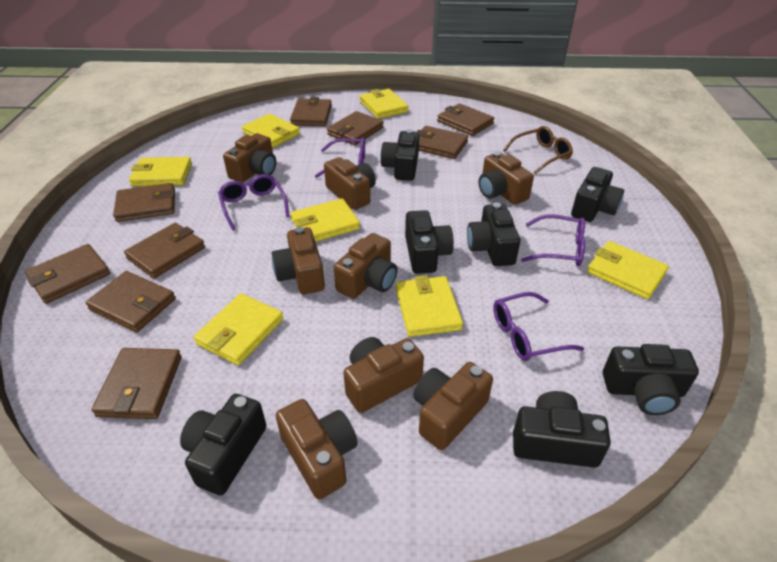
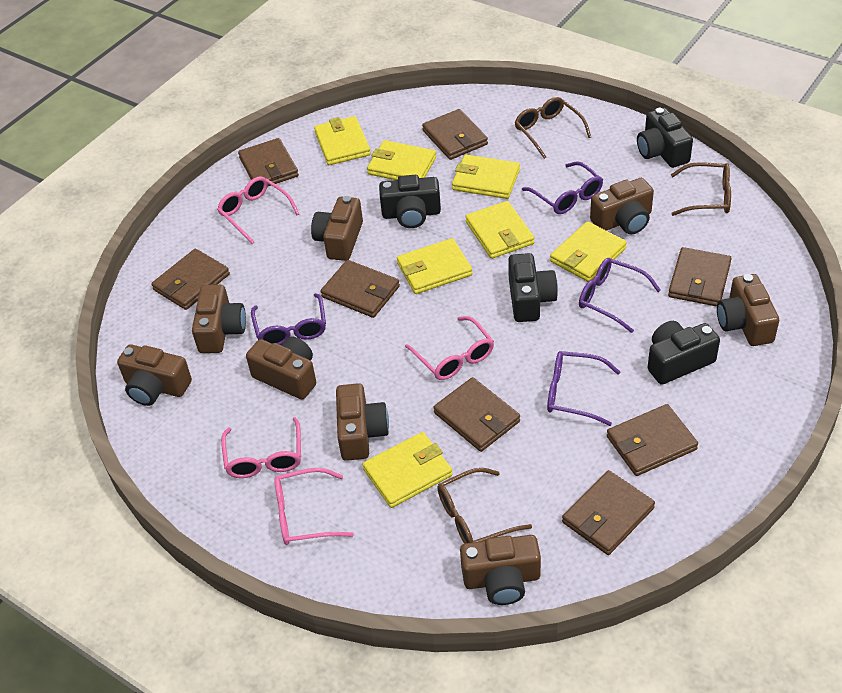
black camera: 7 -> 4
brown glasses: 1 -> 3
brown wallet: 9 -> 8
pink glasses: 0 -> 4

